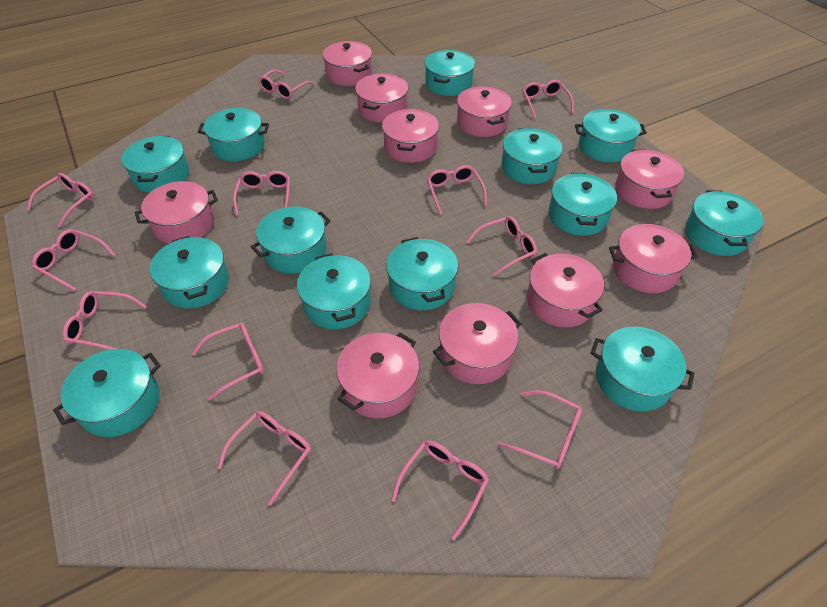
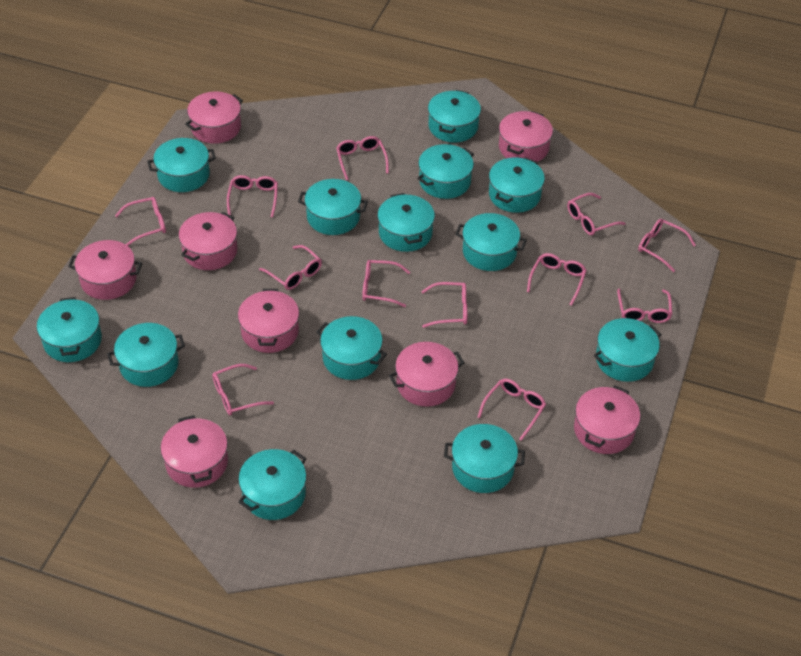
pink pot: 10 -> 8

